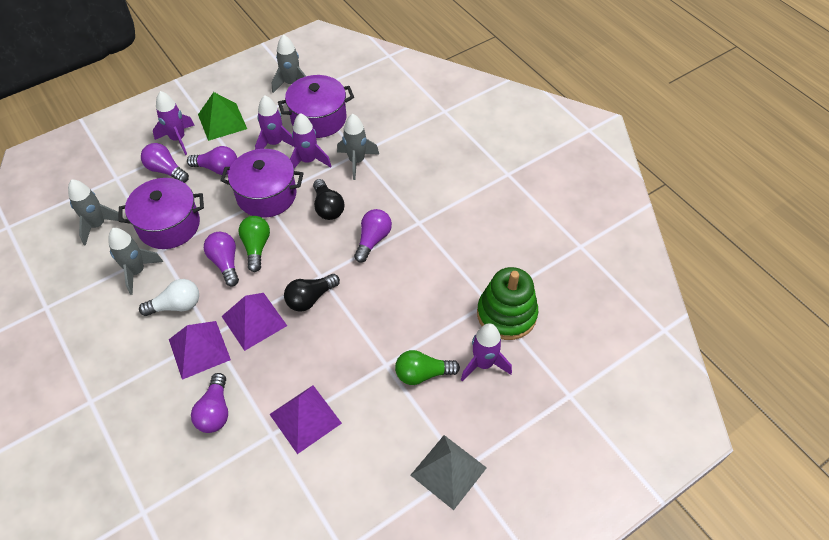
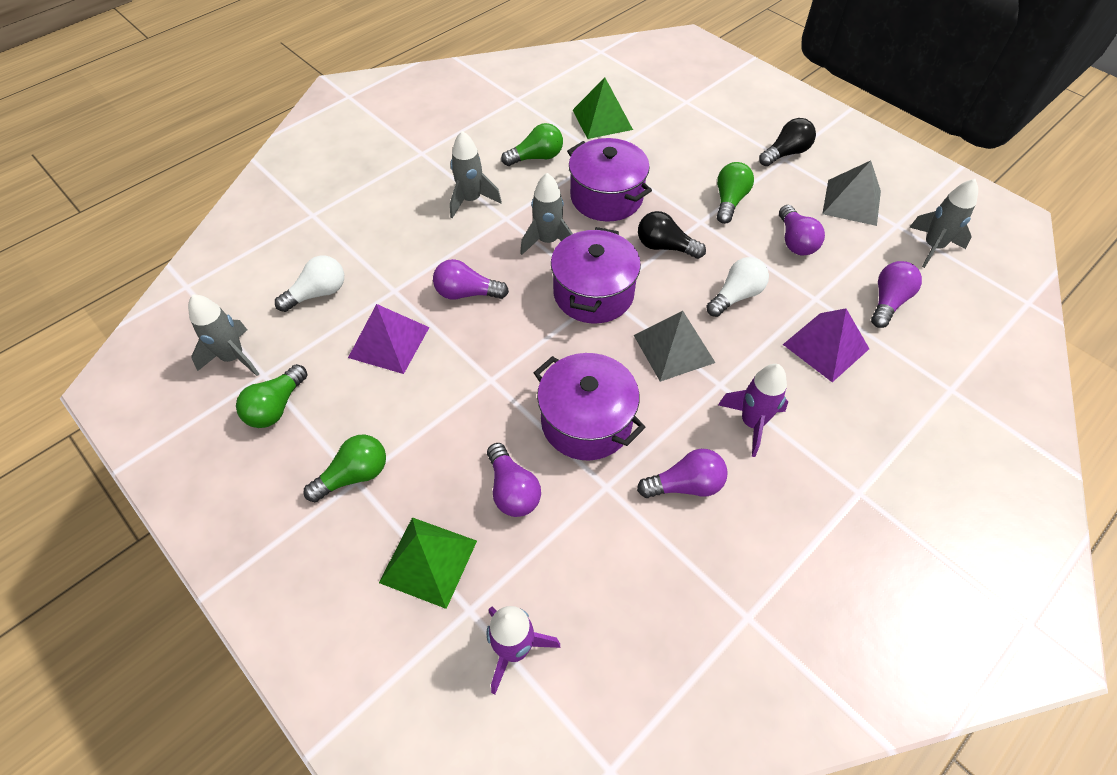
green light bulb: 2 -> 4
green pyramid: 1 -> 2
green stacking toy: 1 -> 0
grey pyramid: 1 -> 2
purple pyramid: 3 -> 2
purple rocket: 4 -> 2
white light bulb: 1 -> 2

